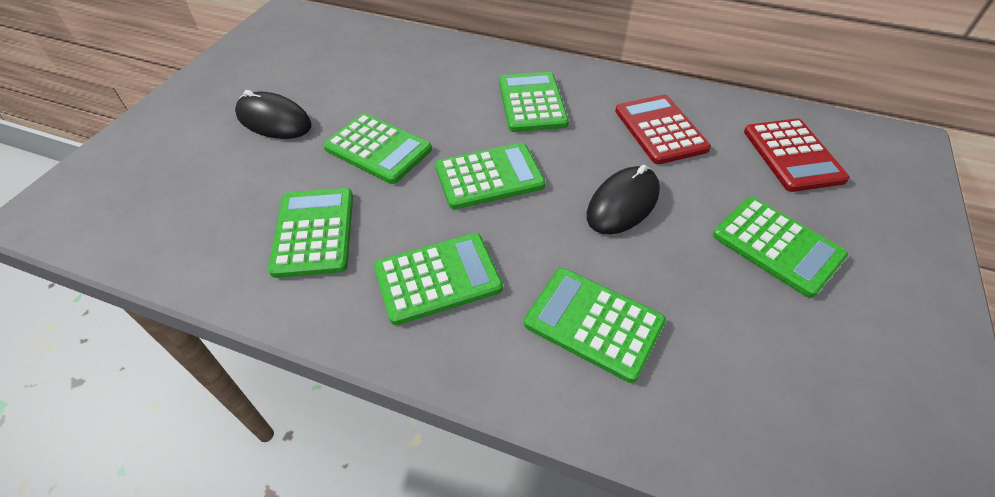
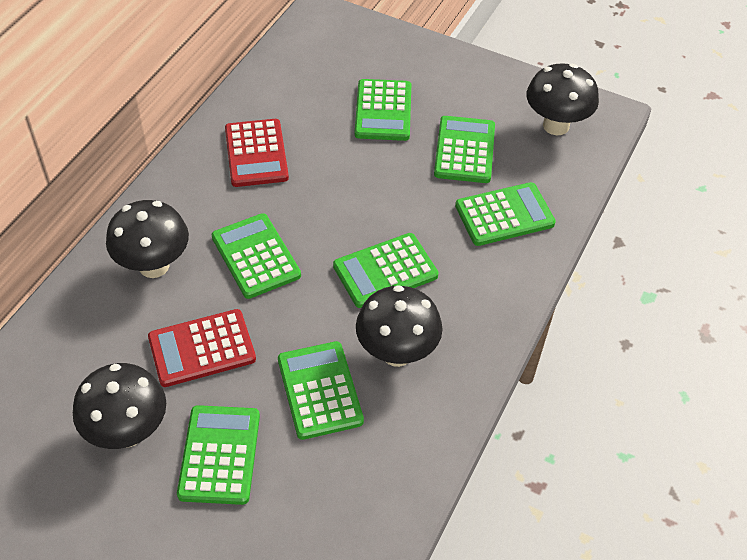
black mouse: 2 -> 0
black mushroom: 0 -> 4

